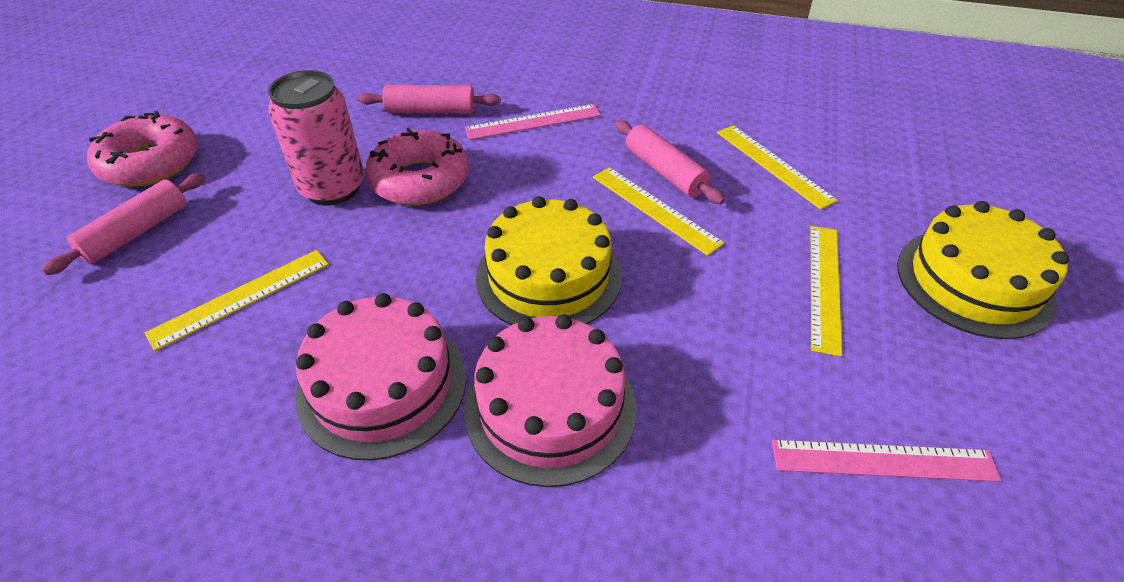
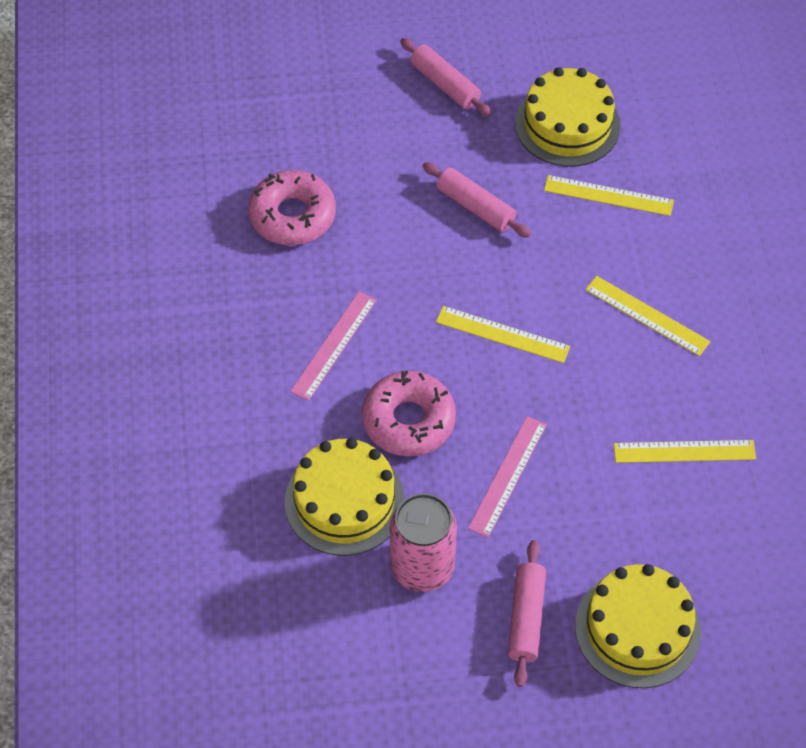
pink cake: 2 -> 0
yellow cake: 2 -> 3

